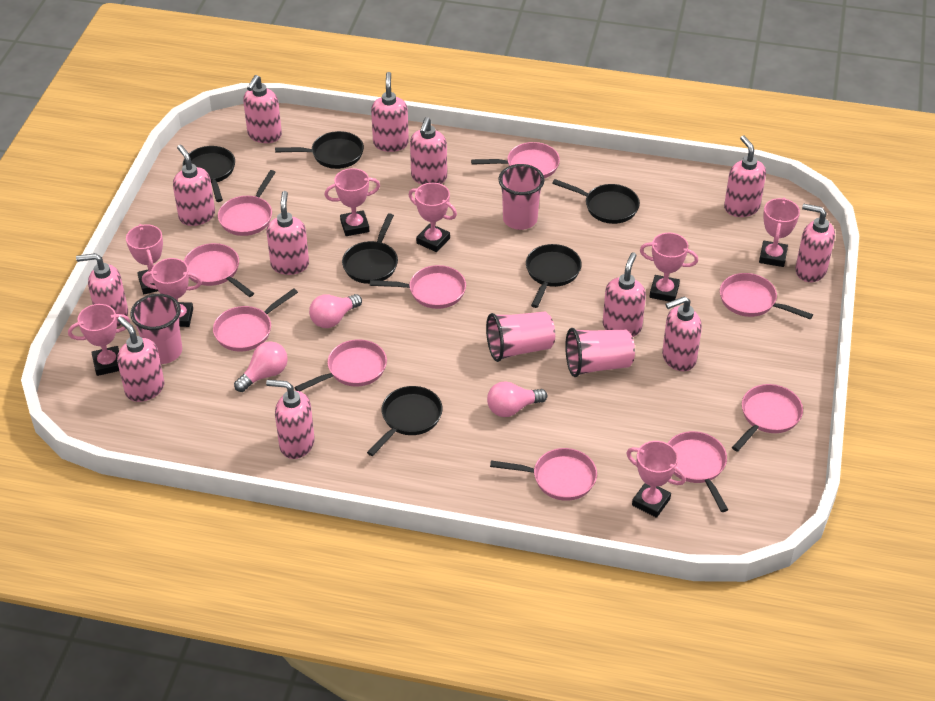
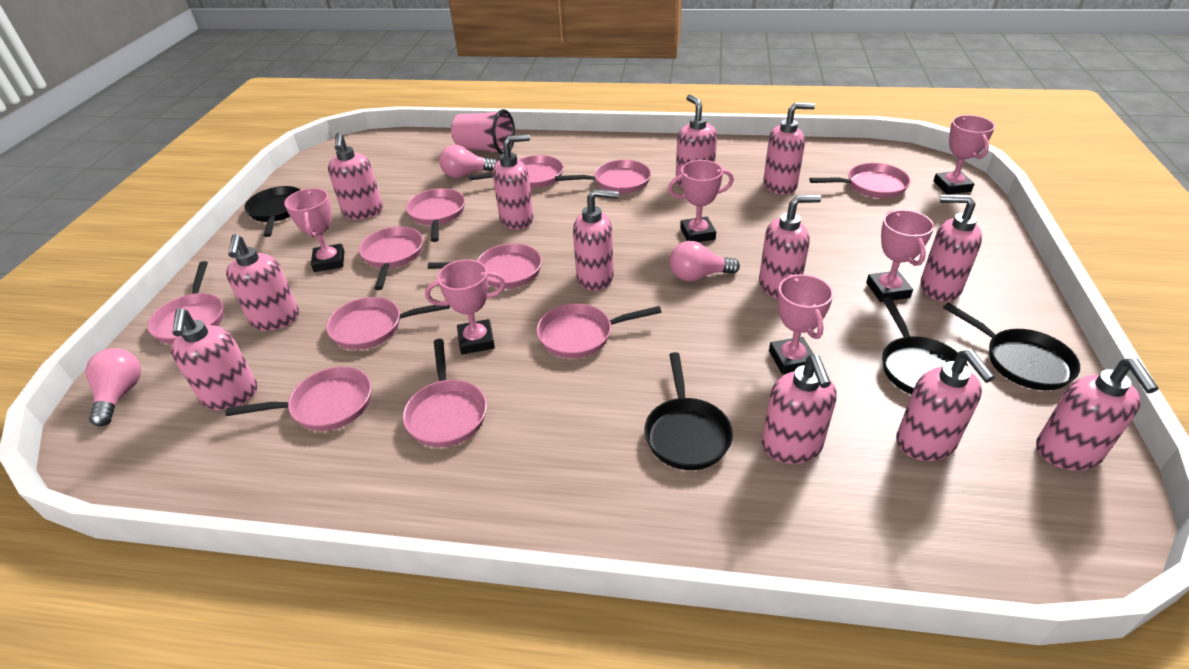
black pan: 6 -> 4
pink cup: 4 -> 1
pink pan: 10 -> 11
pink trophy: 8 -> 6

